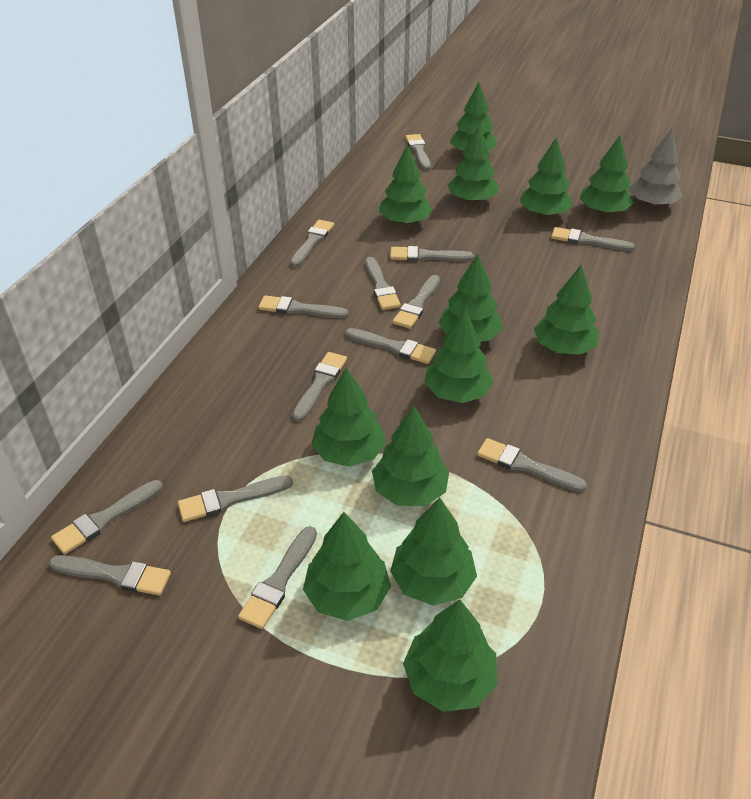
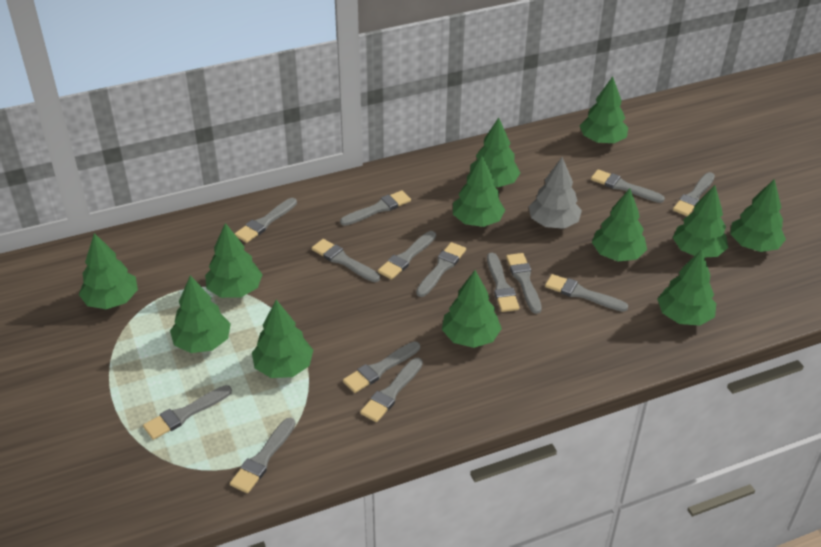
green tree: 13 -> 12

